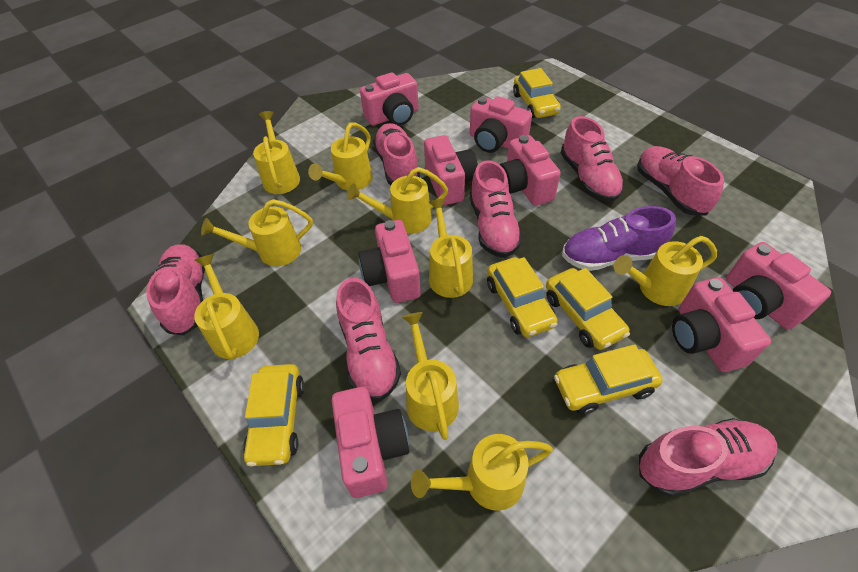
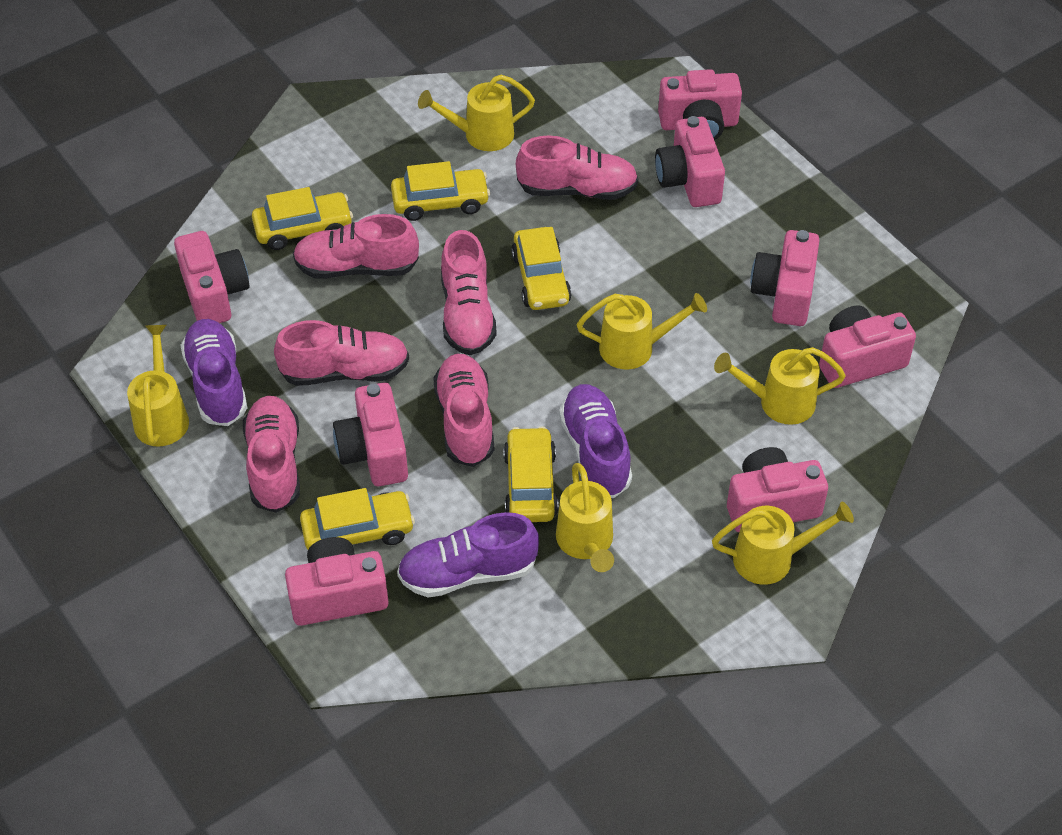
pink shoe: 7 -> 6
purple shoe: 1 -> 3
yellow watering can: 9 -> 6

